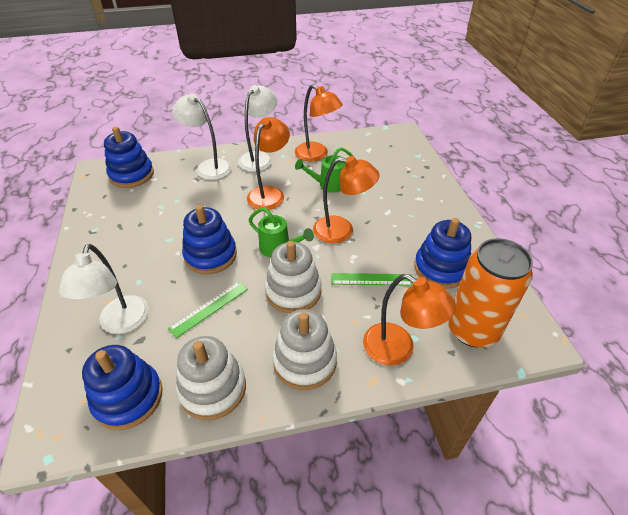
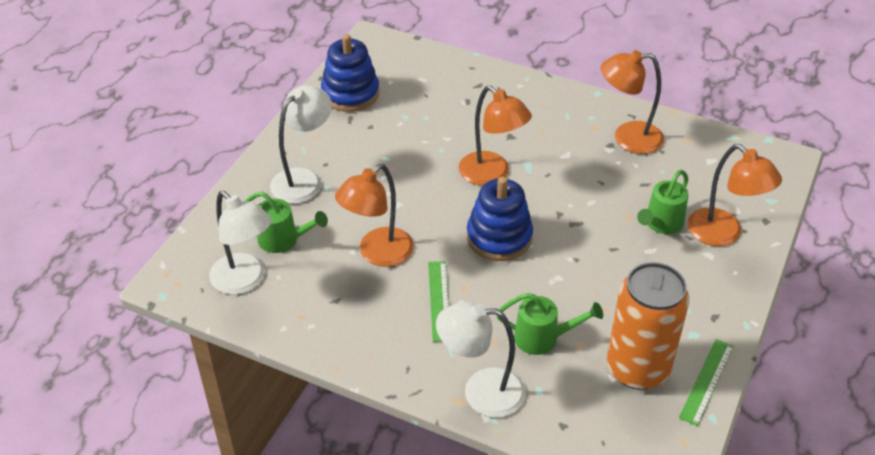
blue stacking toy: 4 -> 2
green watering can: 2 -> 3
white stacking toy: 3 -> 0

